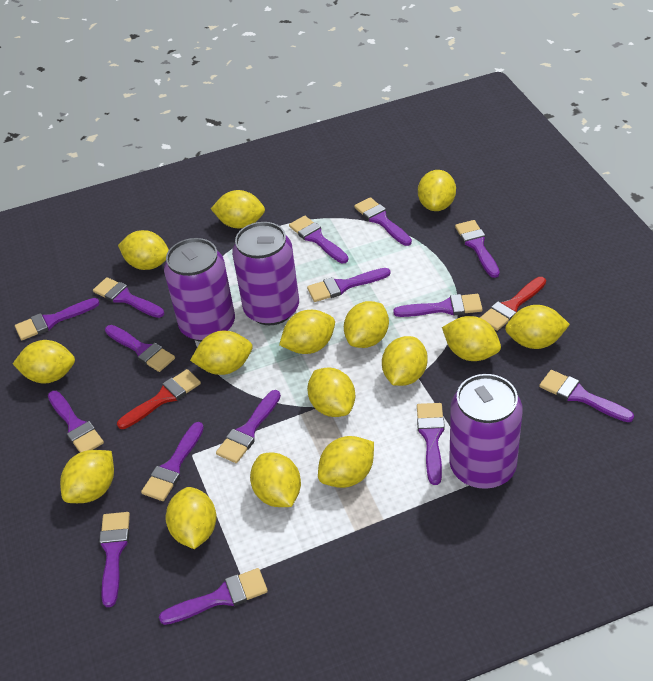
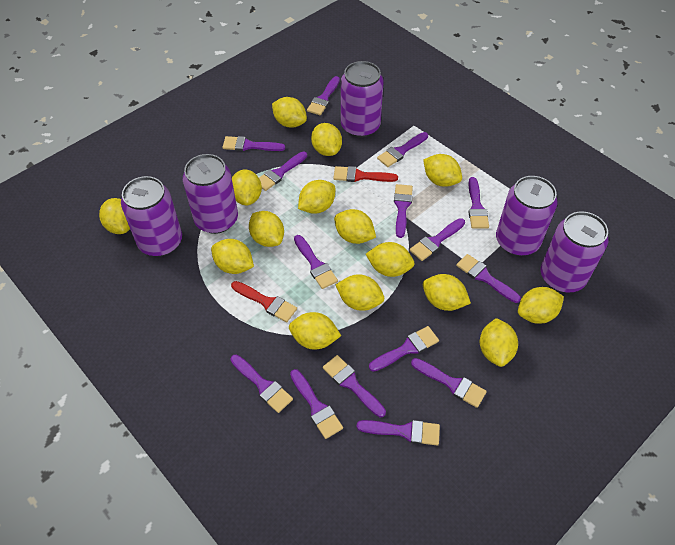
purple can: 3 -> 5

